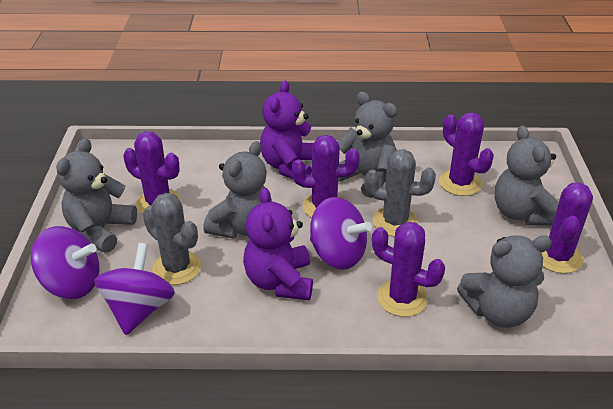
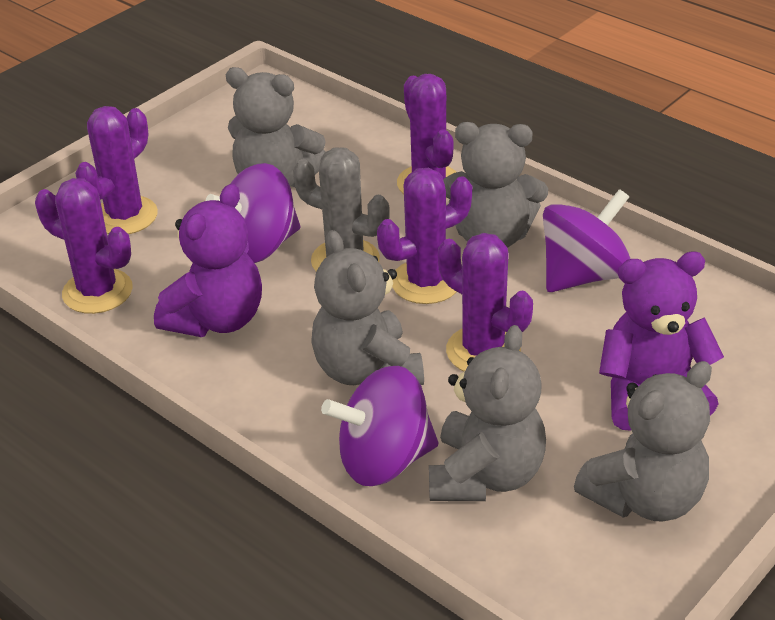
grey cactus: 2 -> 1

